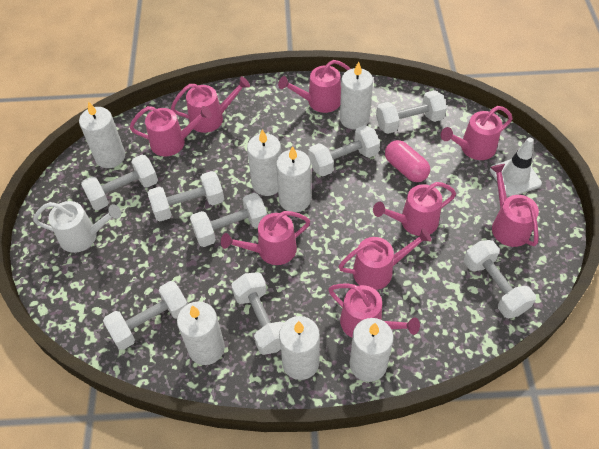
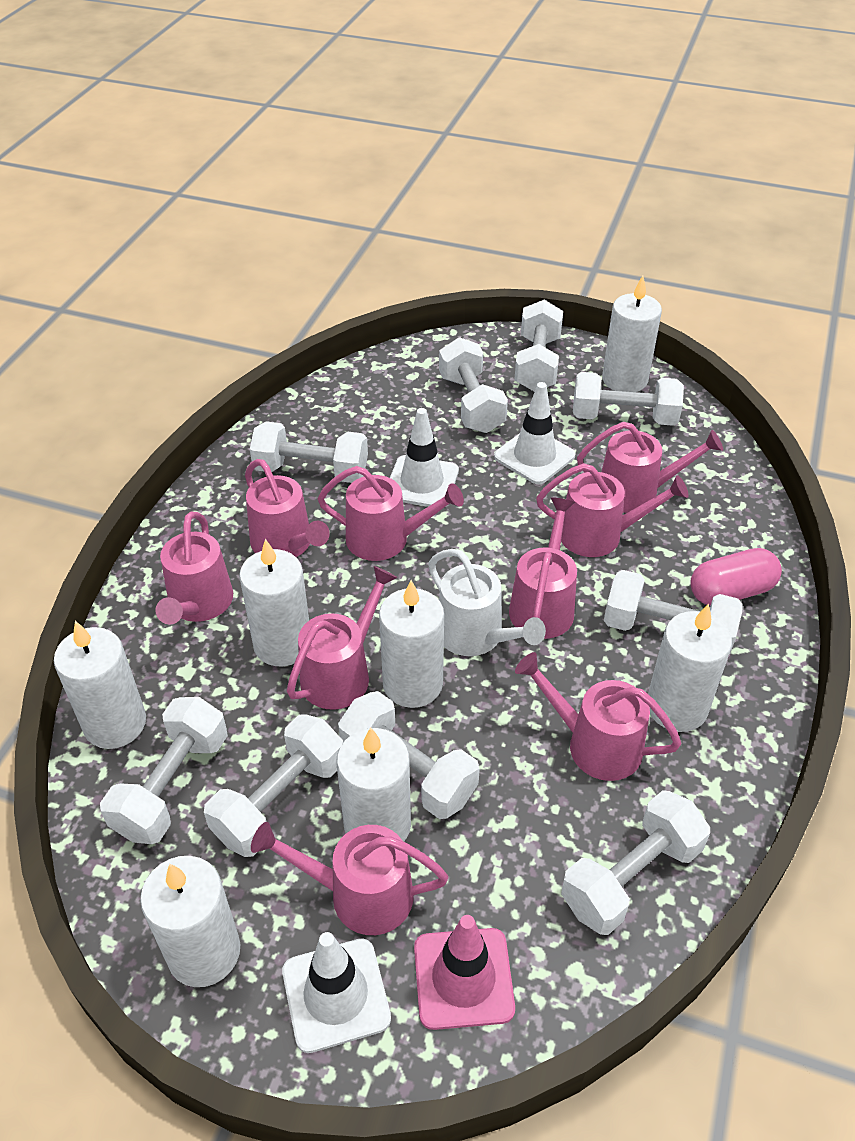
pink traffic cone: 0 -> 1
white dumbbell: 8 -> 9
white traffic cone: 1 -> 3

